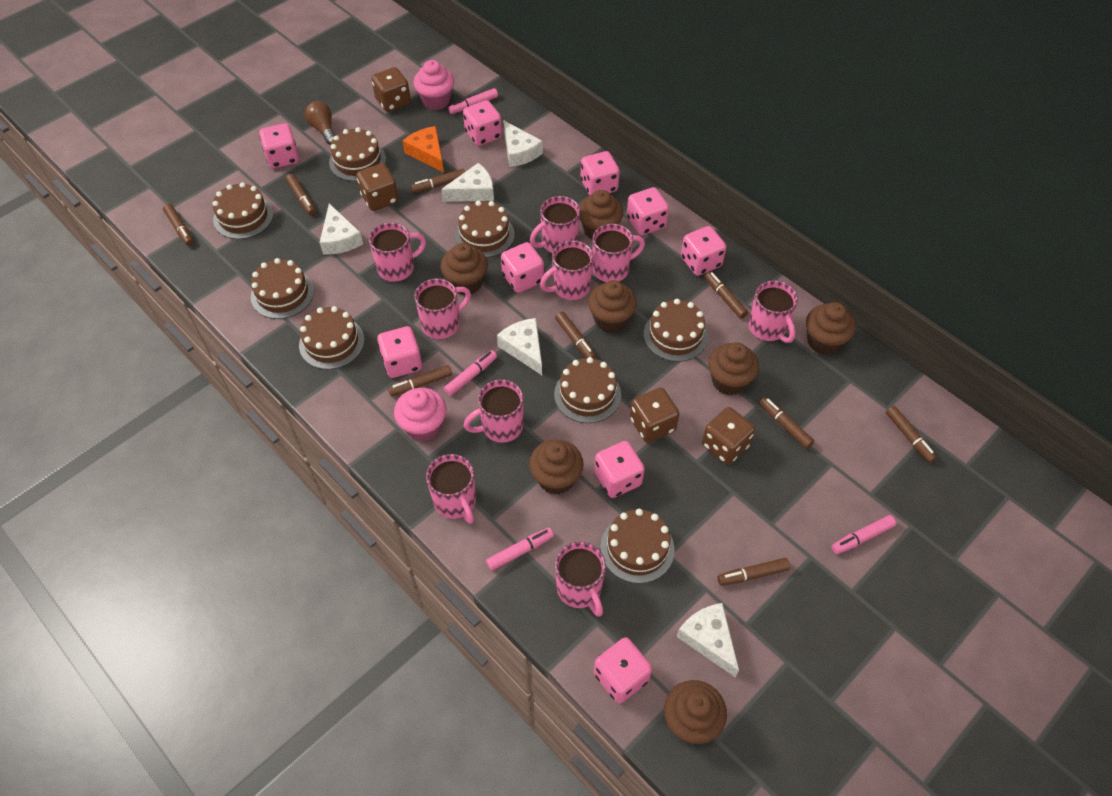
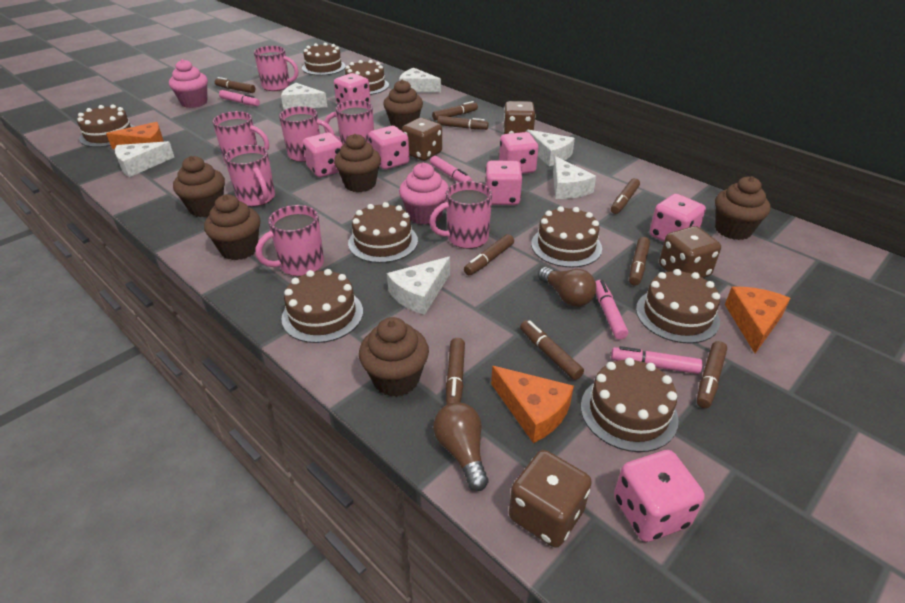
brown cupcake: 7 -> 6
brown light bulb: 1 -> 2
orange cheese: 1 -> 3
pink dice: 9 -> 7
pink mug: 9 -> 7
white cheese: 5 -> 6

